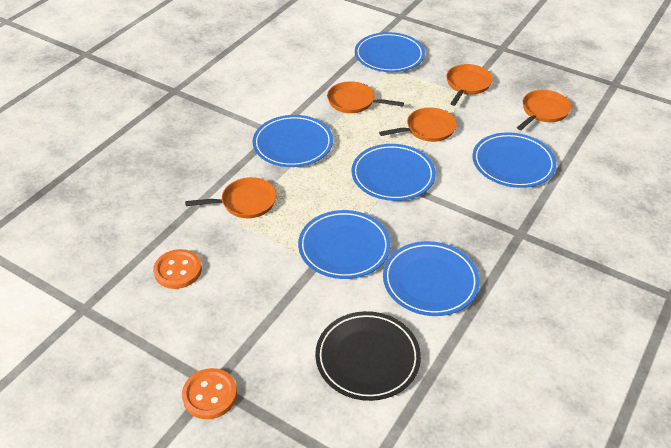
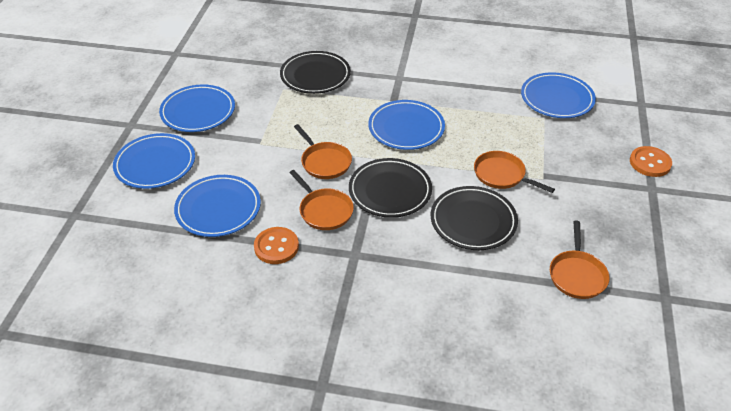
black plate: 1 -> 3
blue plate: 6 -> 5
orange pan: 5 -> 4

